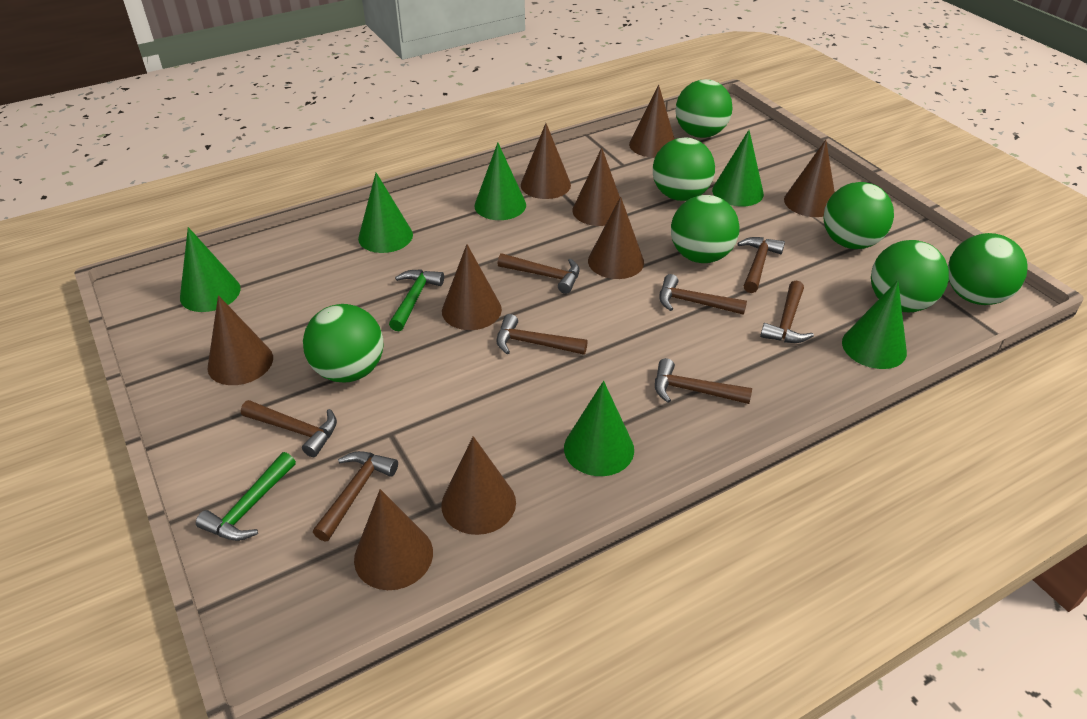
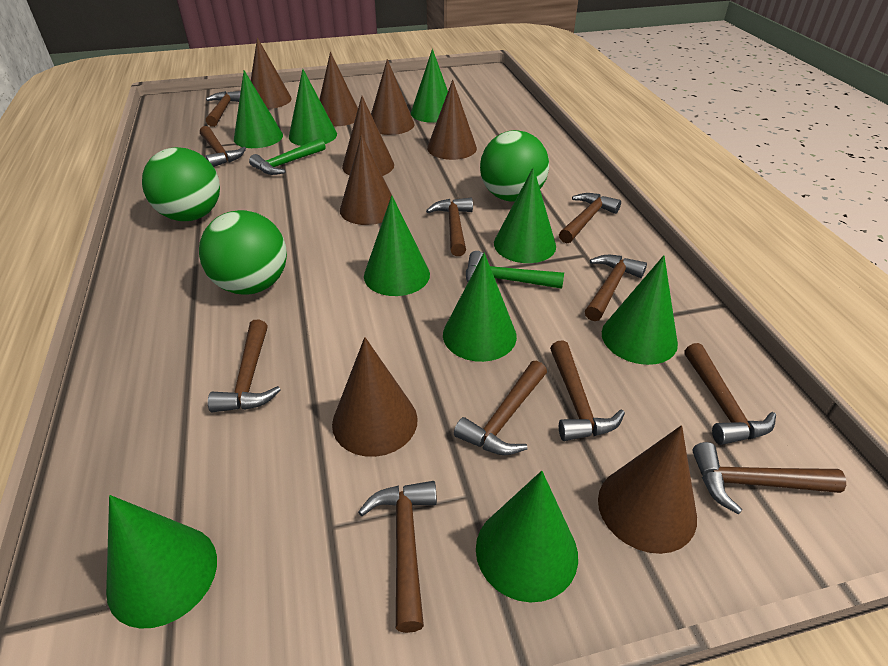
brown cone: 9 -> 8
brown hammer: 8 -> 11
green ball: 7 -> 3
green cone: 6 -> 9

